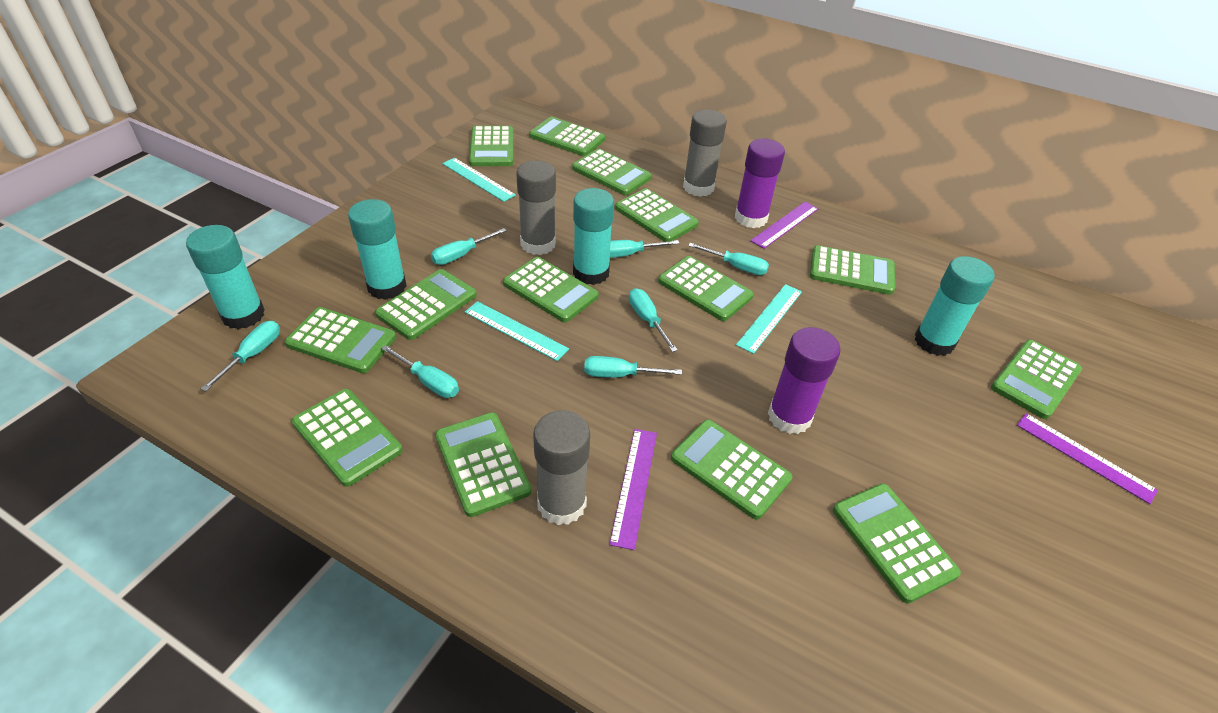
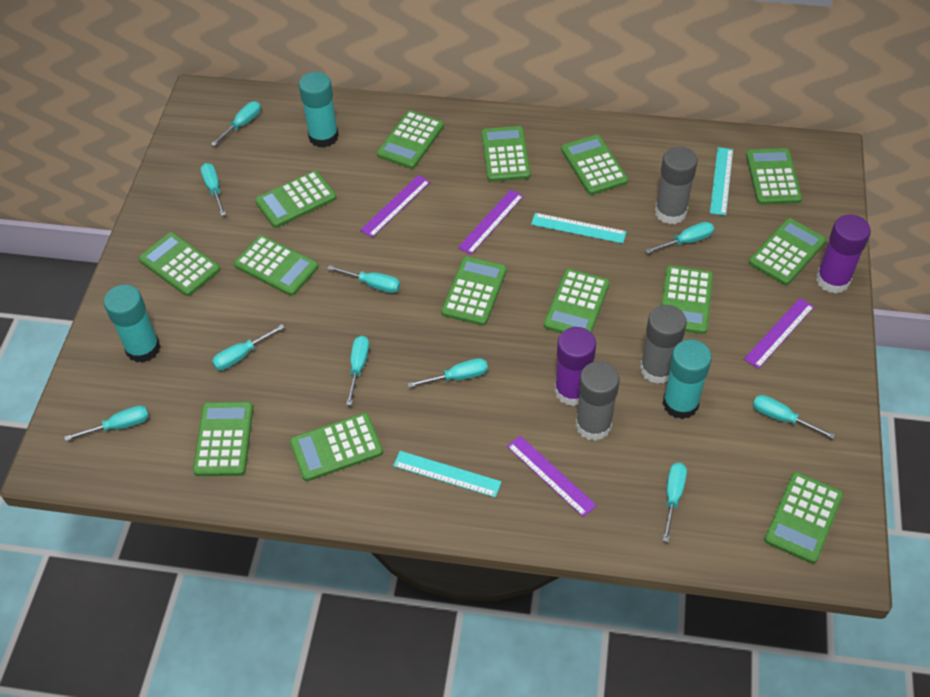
purple ruler: 3 -> 4
turquoise glue stick: 4 -> 3
turquoise screwdriver: 7 -> 10

